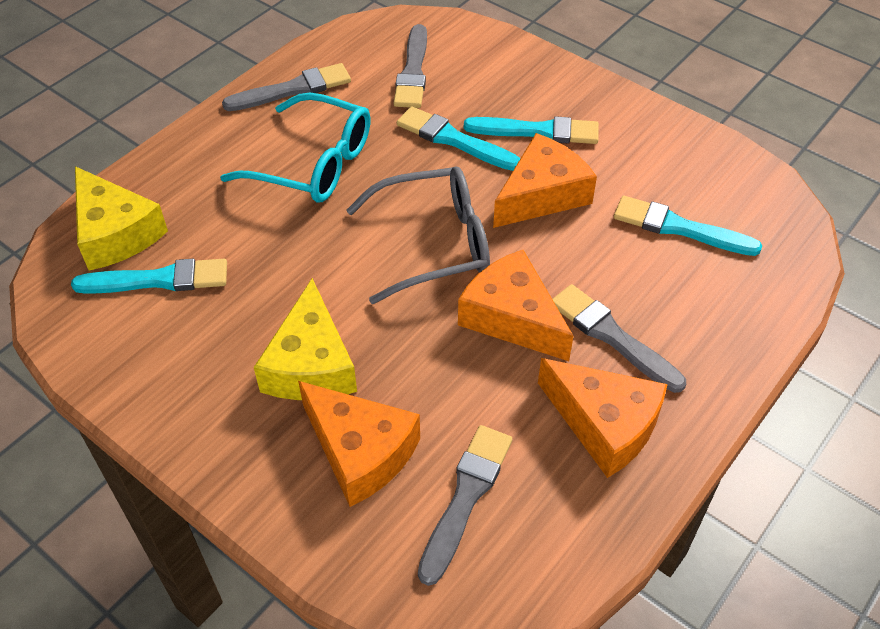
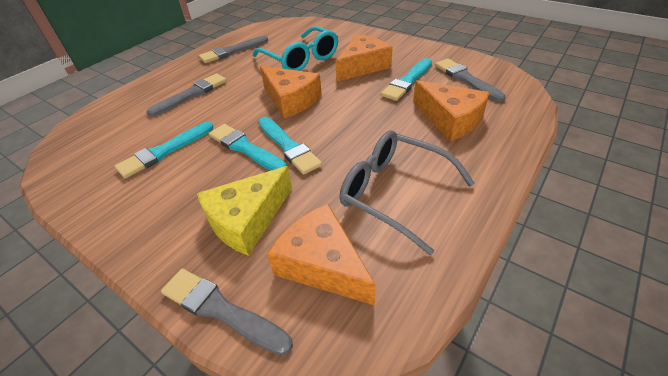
yellow cheese: 2 -> 1

